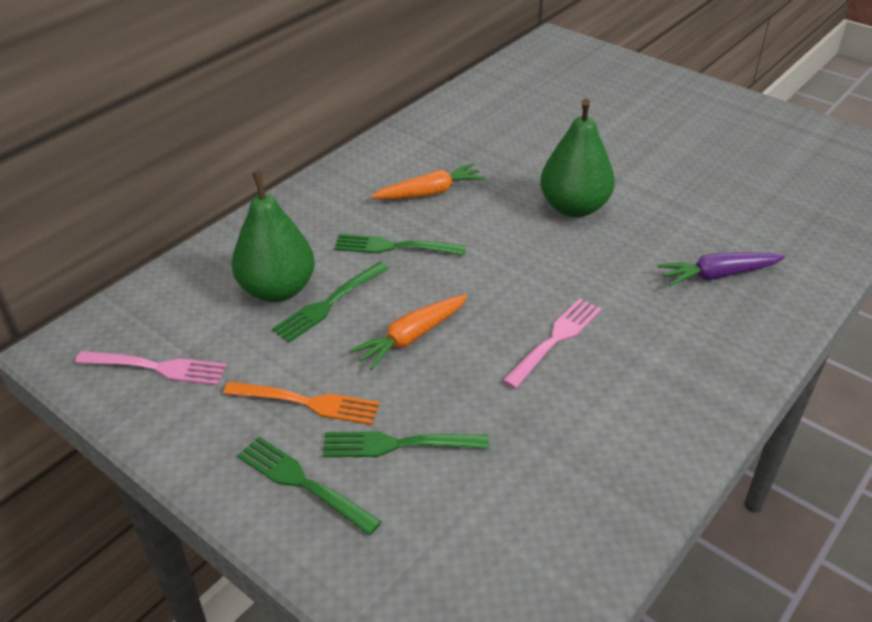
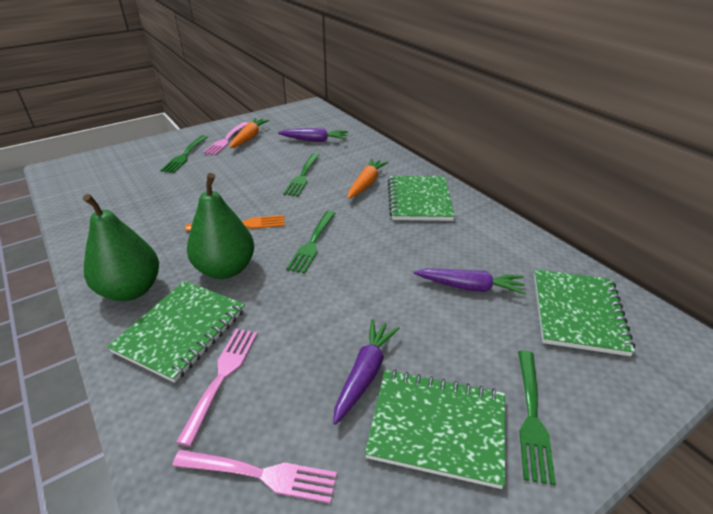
green notebook: 0 -> 4
pink fork: 2 -> 3
purple carrot: 1 -> 3

